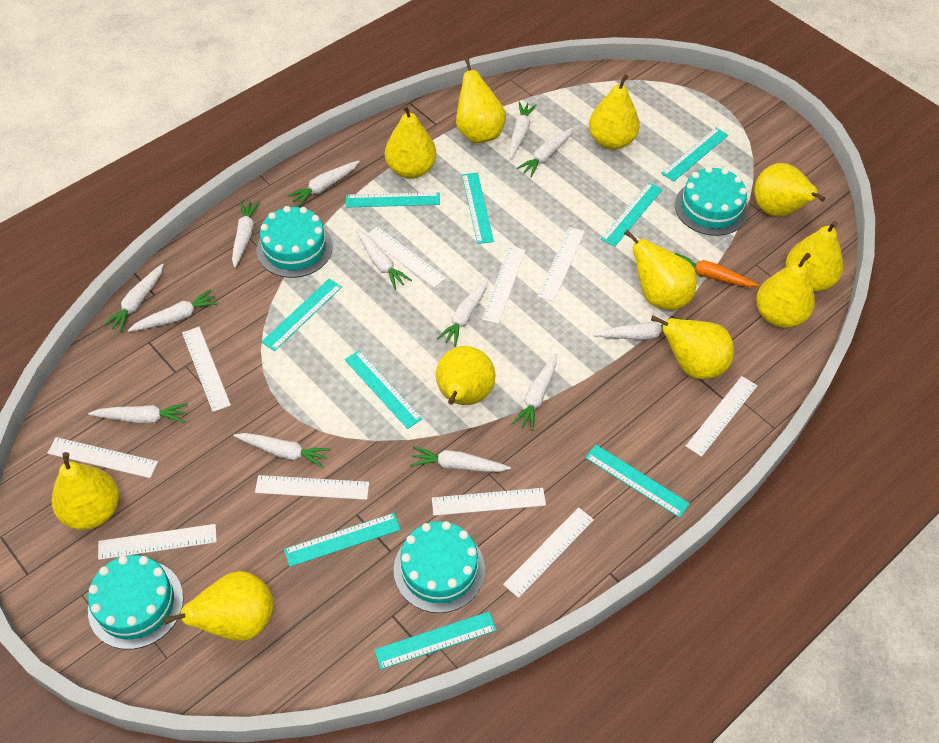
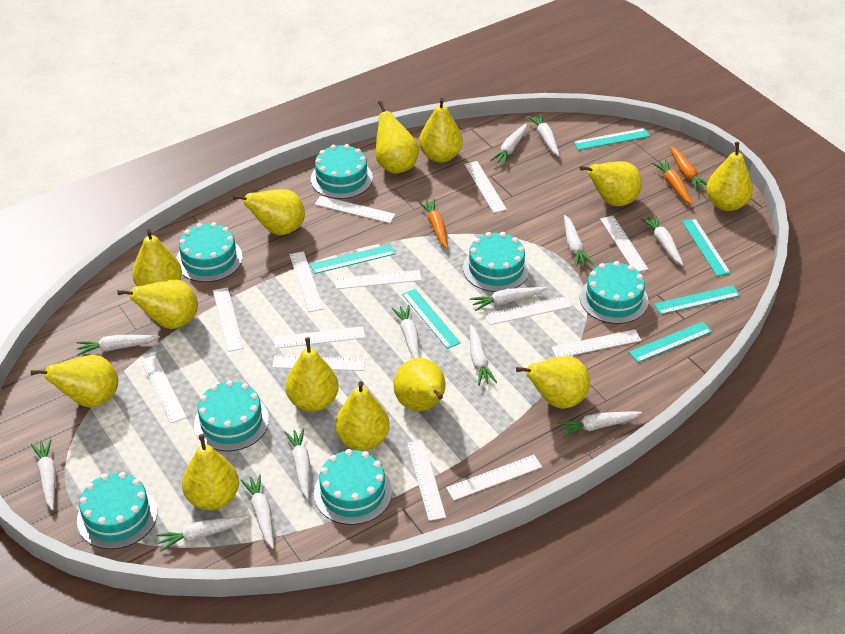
orange carrot: 1 -> 3
turquoise cake: 4 -> 7
turquoise ruler: 9 -> 6
white ruler: 10 -> 13
yellow pear: 11 -> 13

